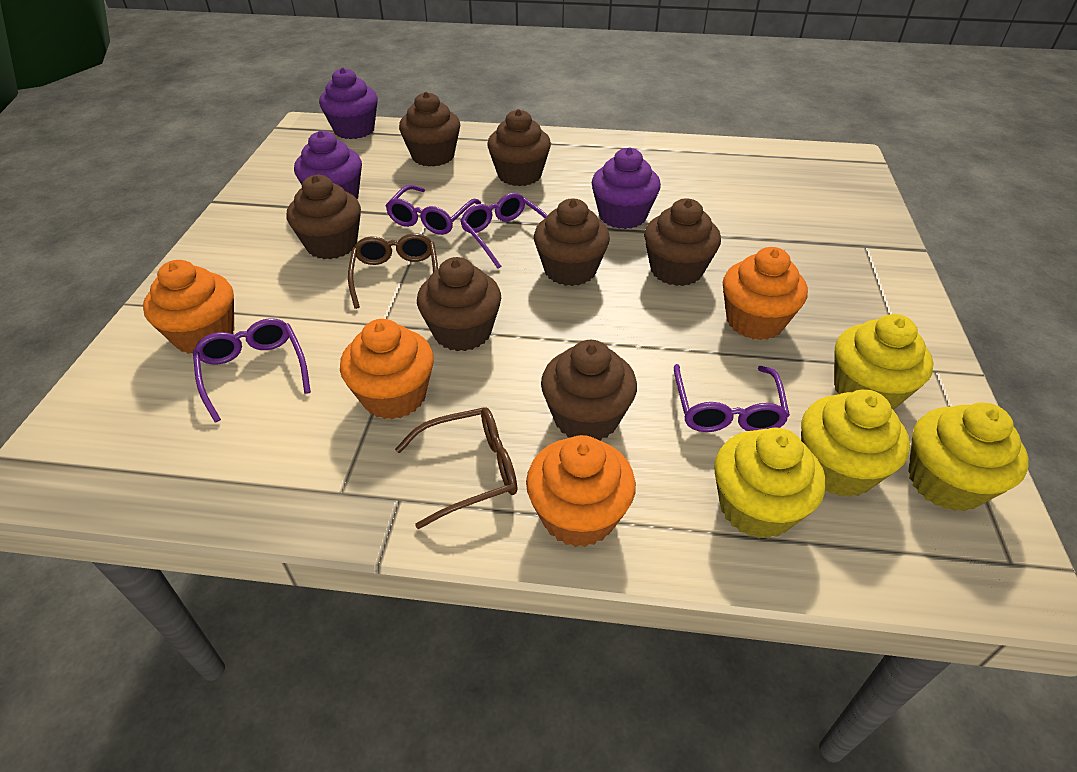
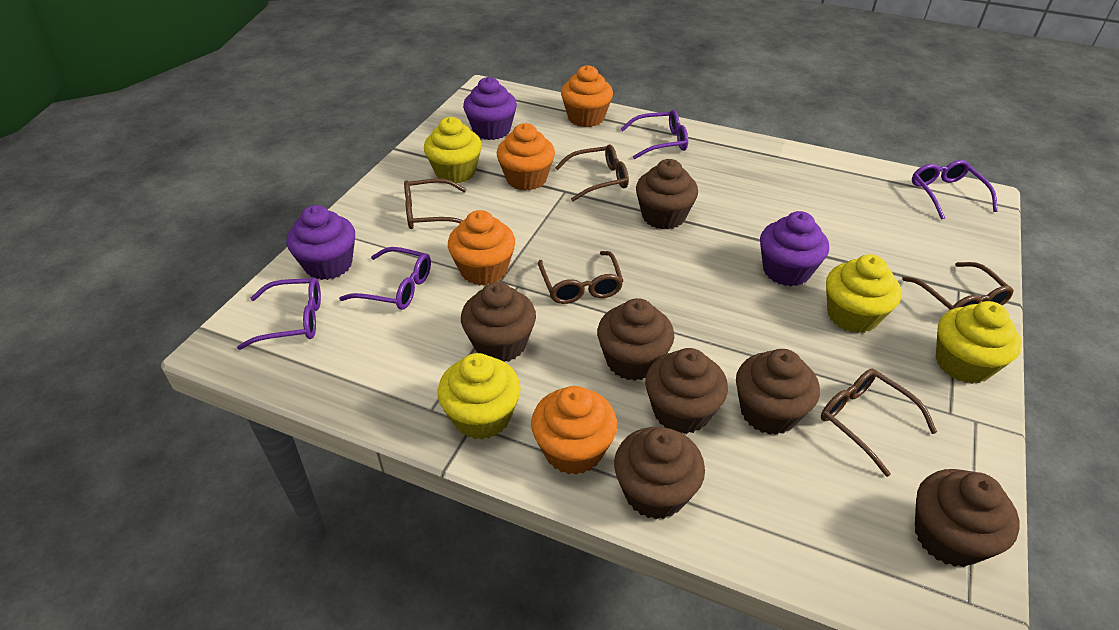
brown glasses: 2 -> 5

